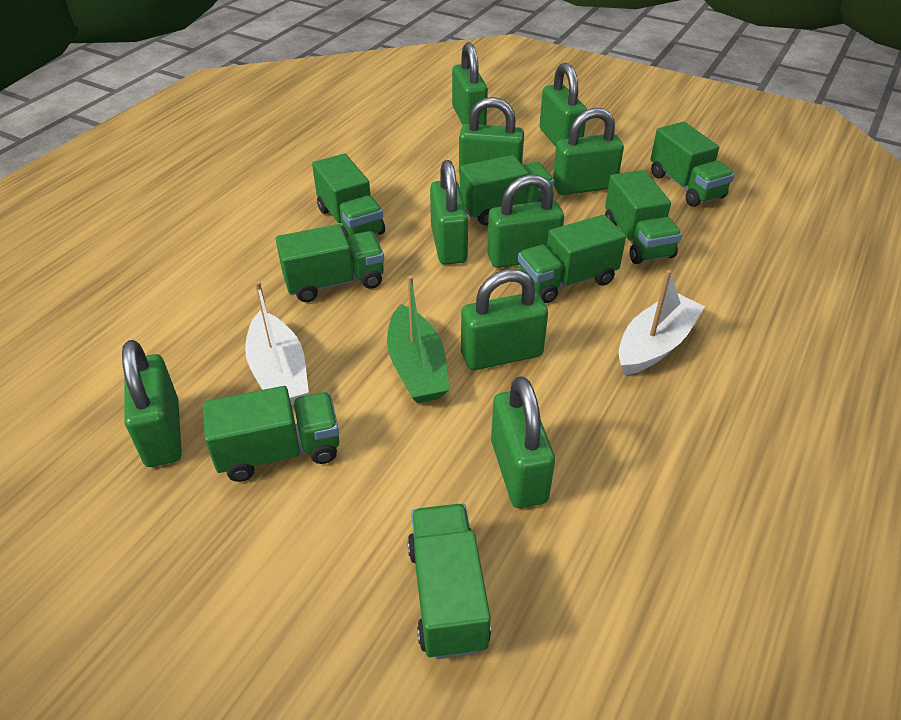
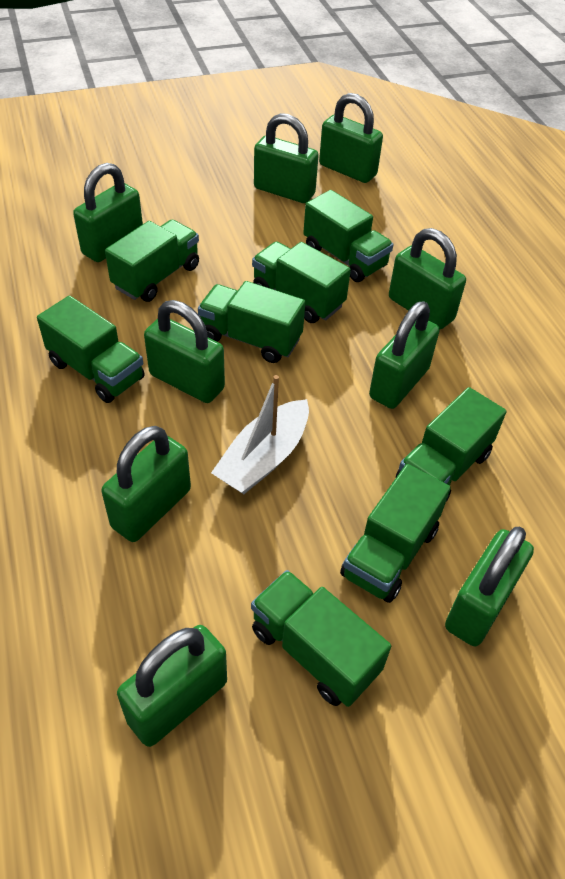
green boat: 1 -> 0
white boat: 2 -> 1

